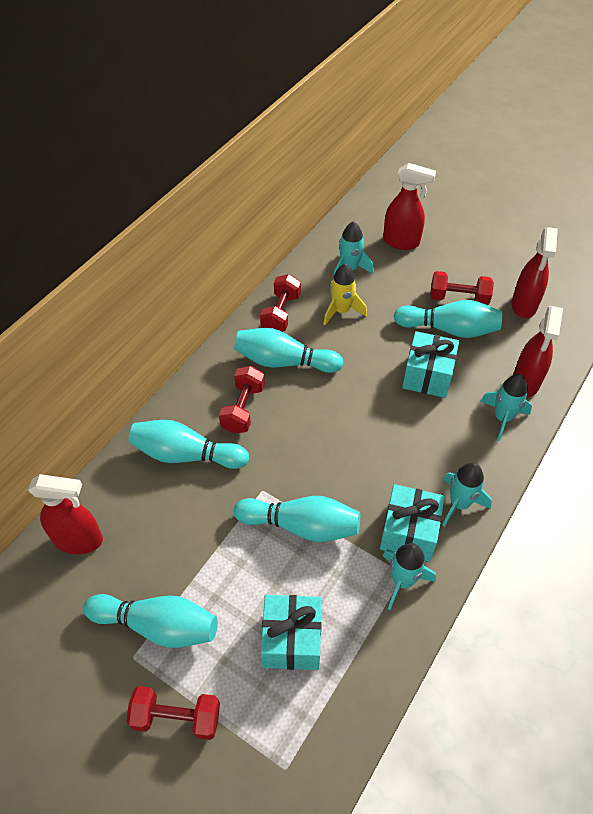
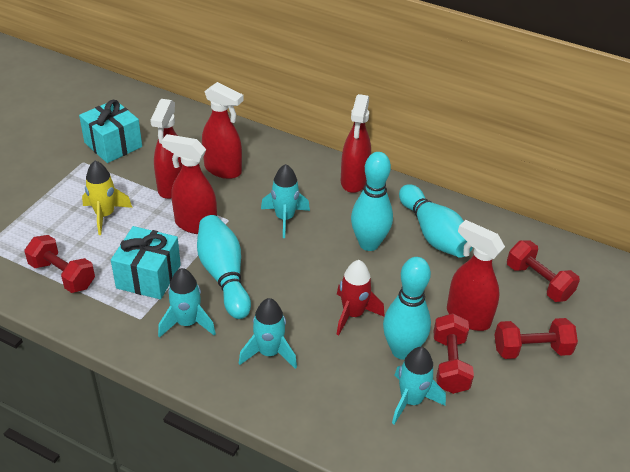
red rocket: 0 -> 1
red spray bottle: 4 -> 5
turquoise bowling pin: 5 -> 4
turquoise gift: 3 -> 2

